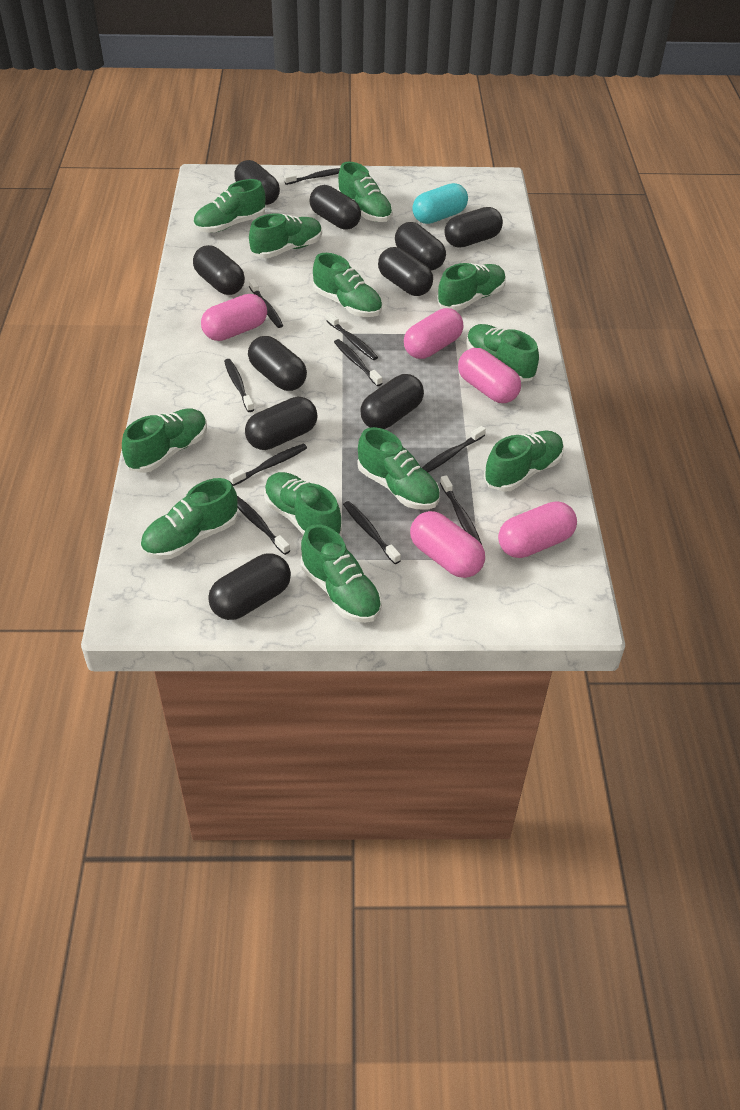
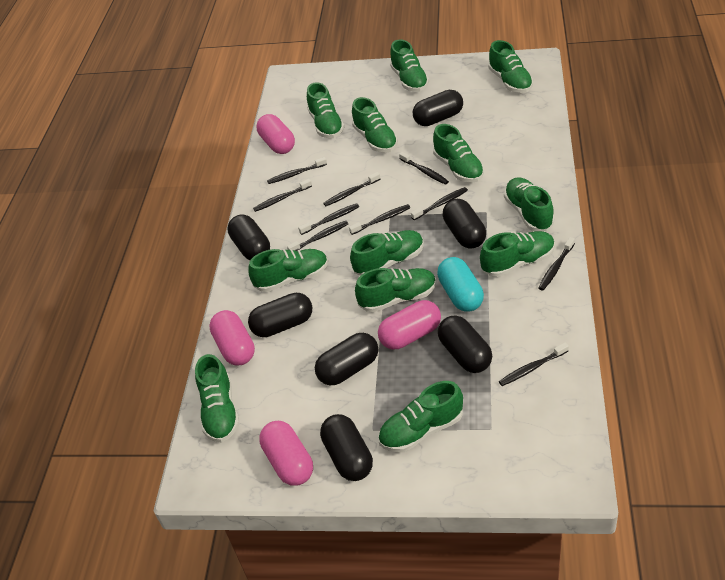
black capsule: 10 -> 7
pink capsule: 5 -> 4

